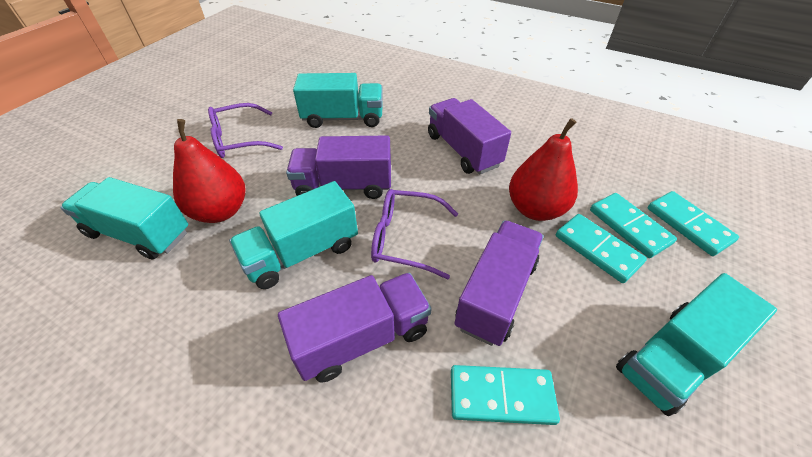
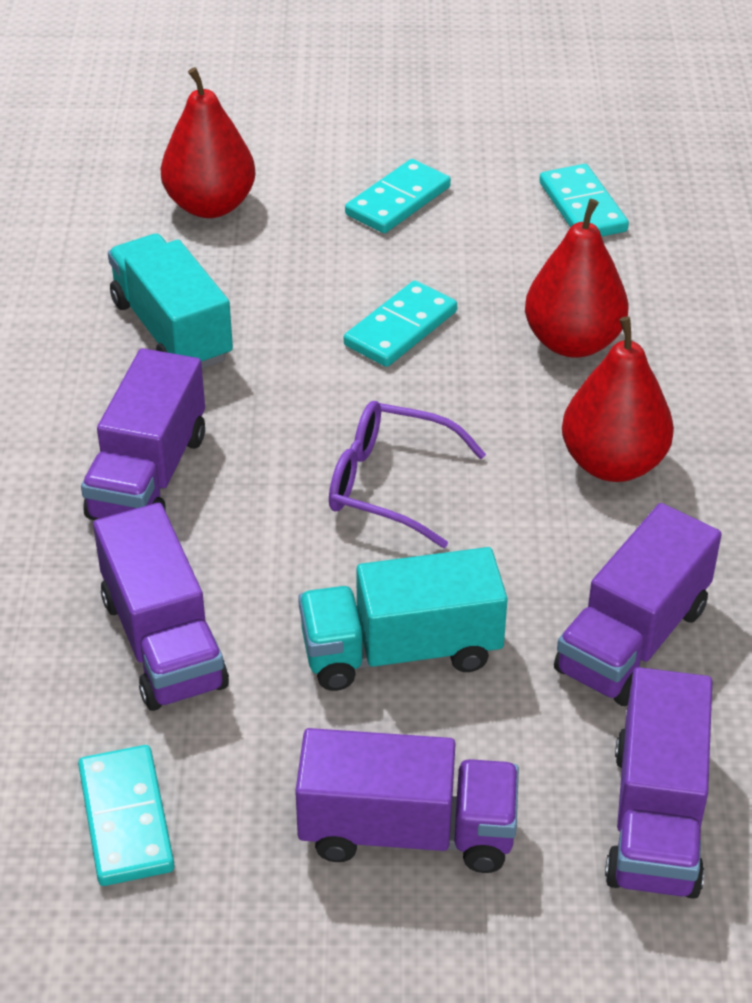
purple glasses: 2 -> 1
purple truck: 4 -> 5
red pear: 2 -> 3
turquoise truck: 4 -> 2

